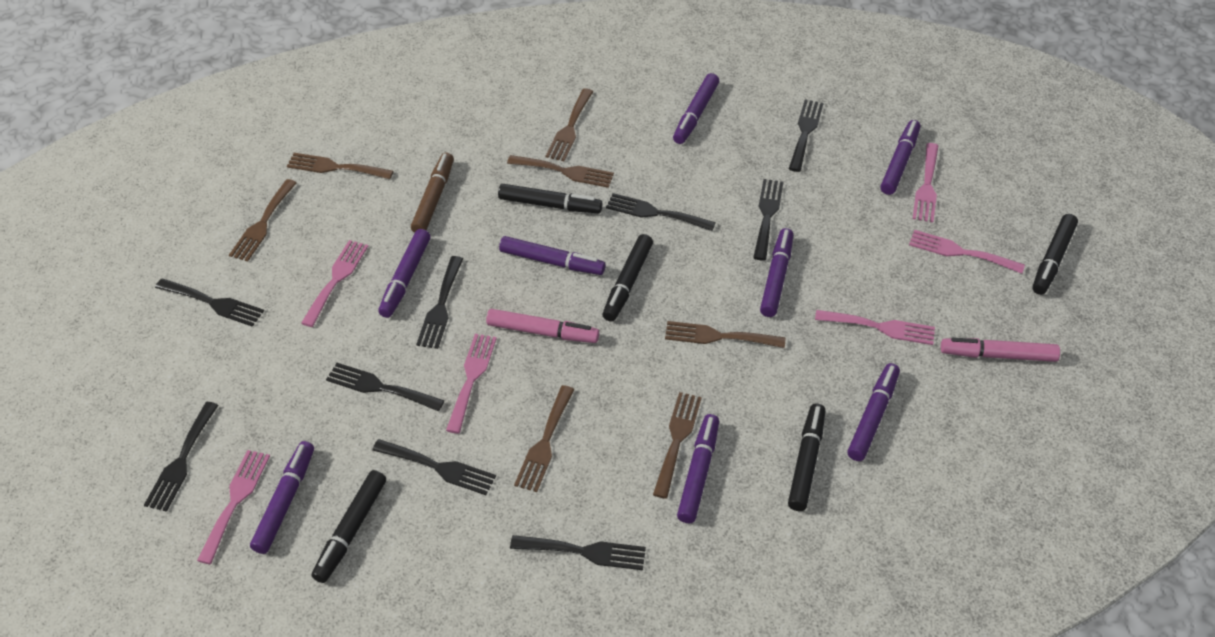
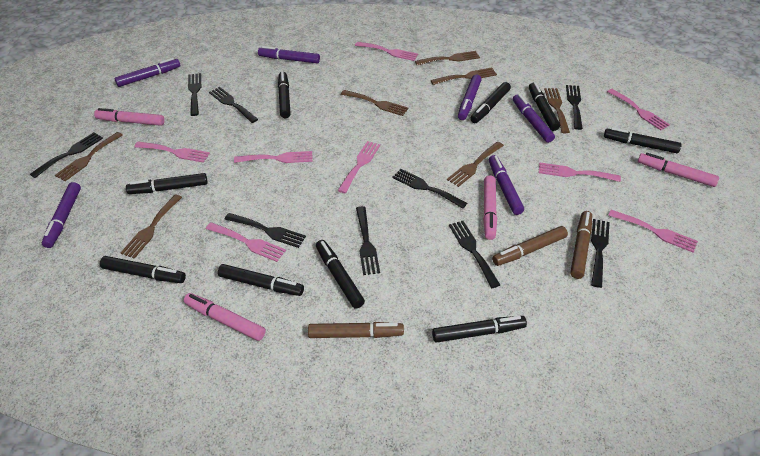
black marker: 5 -> 9
brown marker: 1 -> 3
pink fork: 6 -> 8
pink marker: 2 -> 4
purple marker: 8 -> 6

